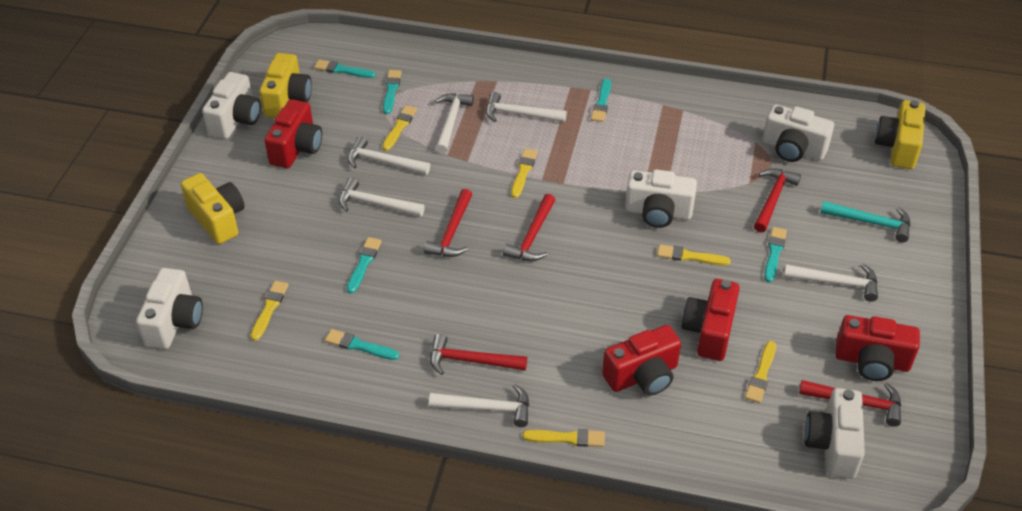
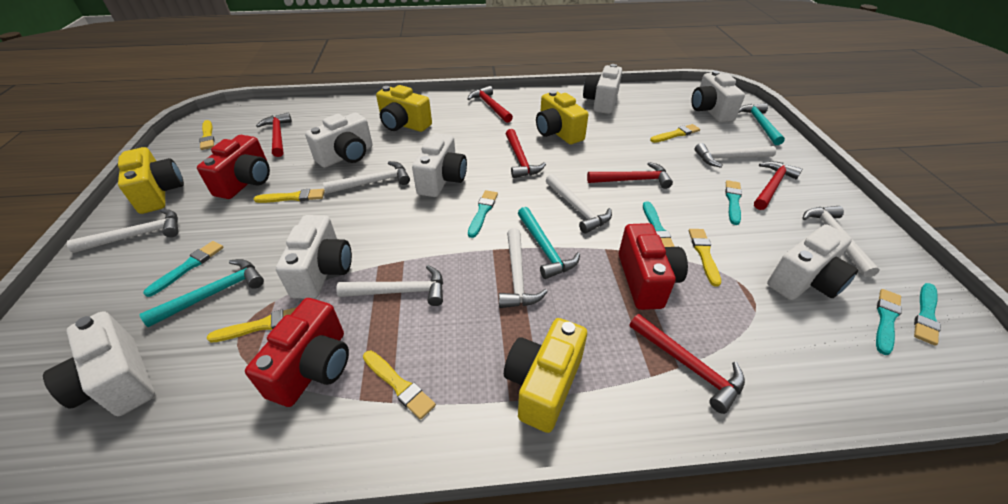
red camera: 4 -> 3
red hammer: 5 -> 6
turquoise hammer: 1 -> 3
white camera: 5 -> 7
white hammer: 6 -> 7
yellow camera: 3 -> 4

